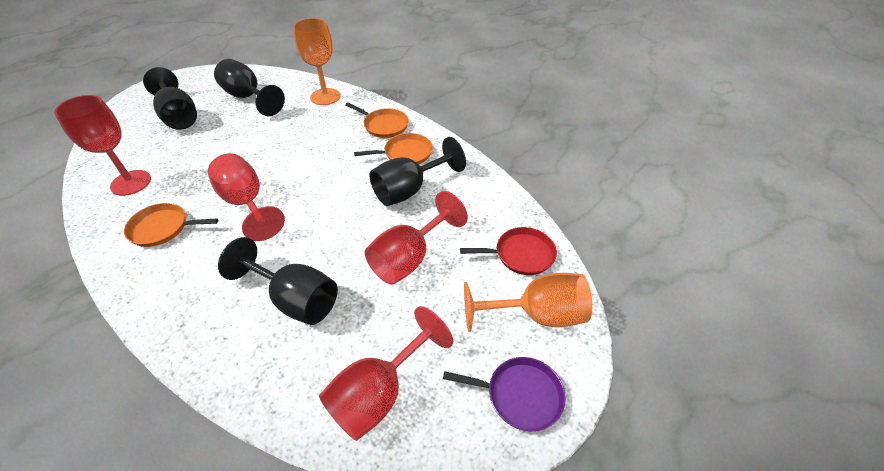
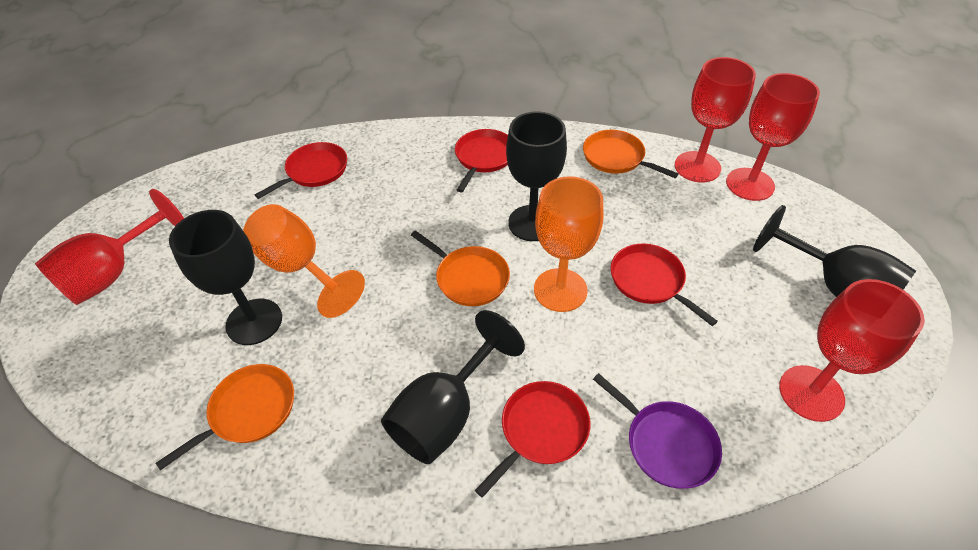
red pan: 1 -> 4

